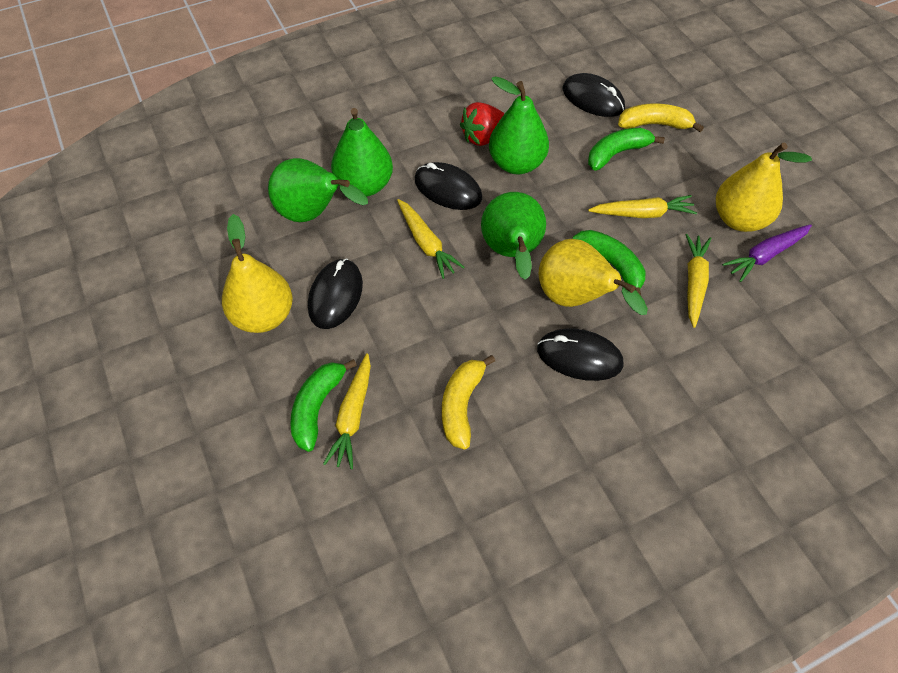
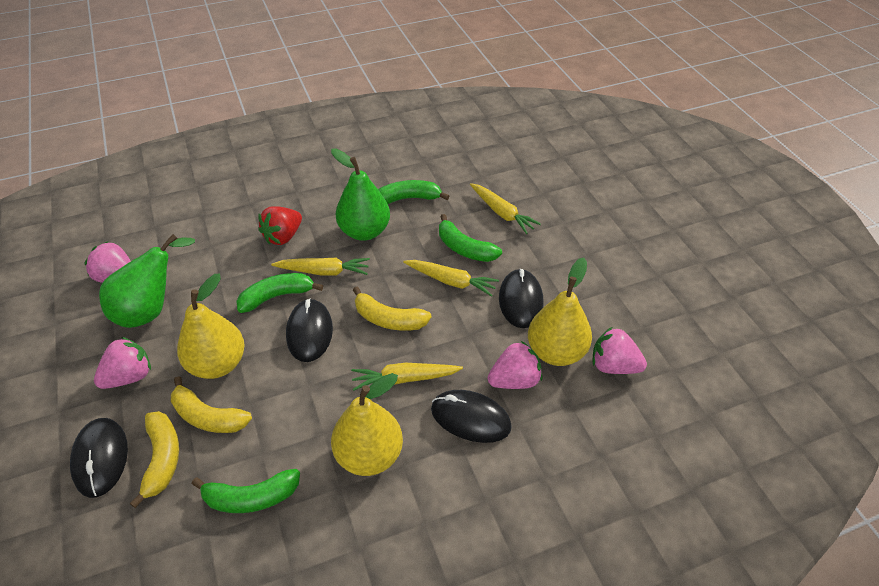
green banana: 3 -> 4
green pear: 4 -> 2
pink strawberry: 0 -> 4
purple carrot: 1 -> 0
yellow banana: 2 -> 3

